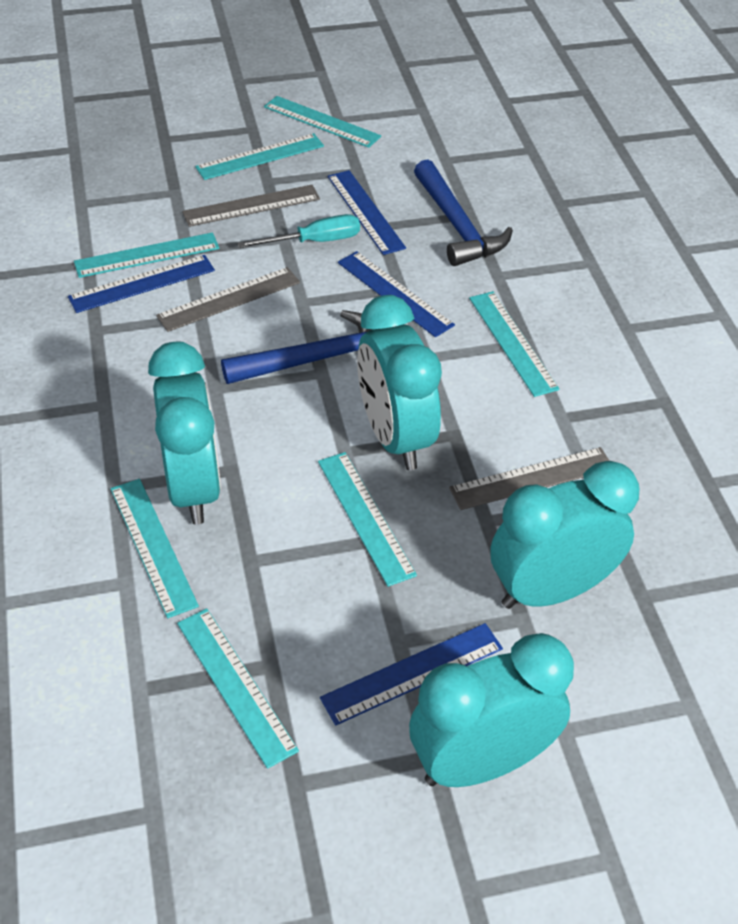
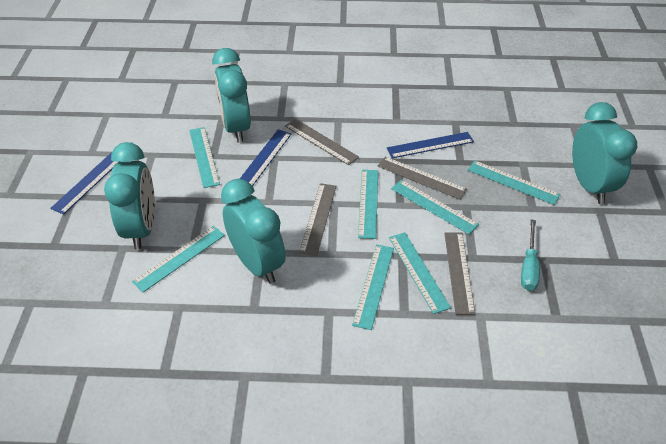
blue hammer: 2 -> 0
blue ruler: 4 -> 3
grey ruler: 3 -> 4

